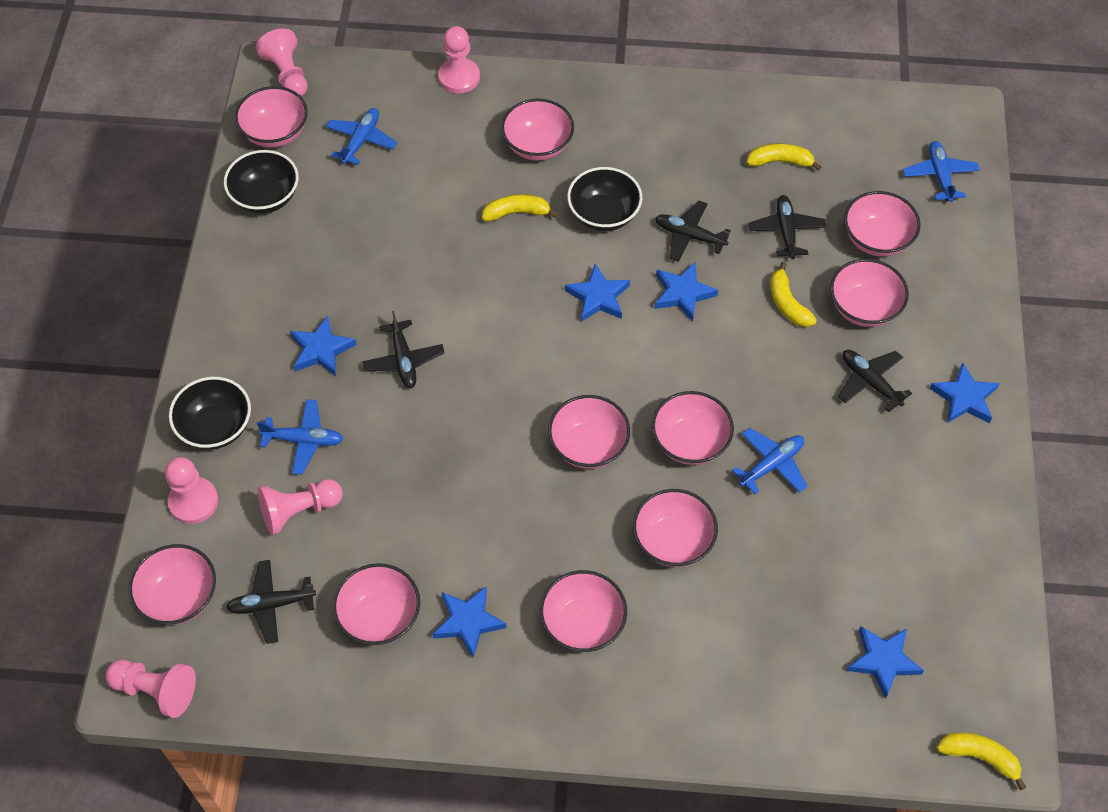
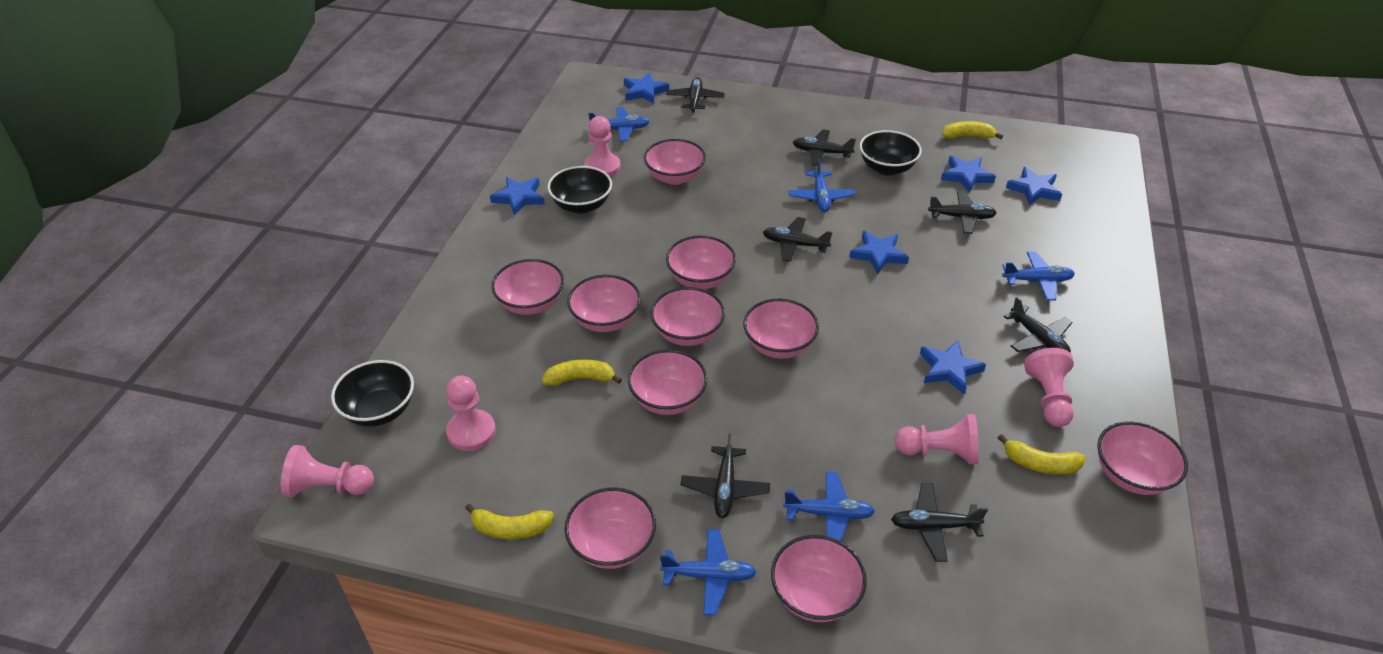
black plane: 5 -> 7
blue plane: 4 -> 5

